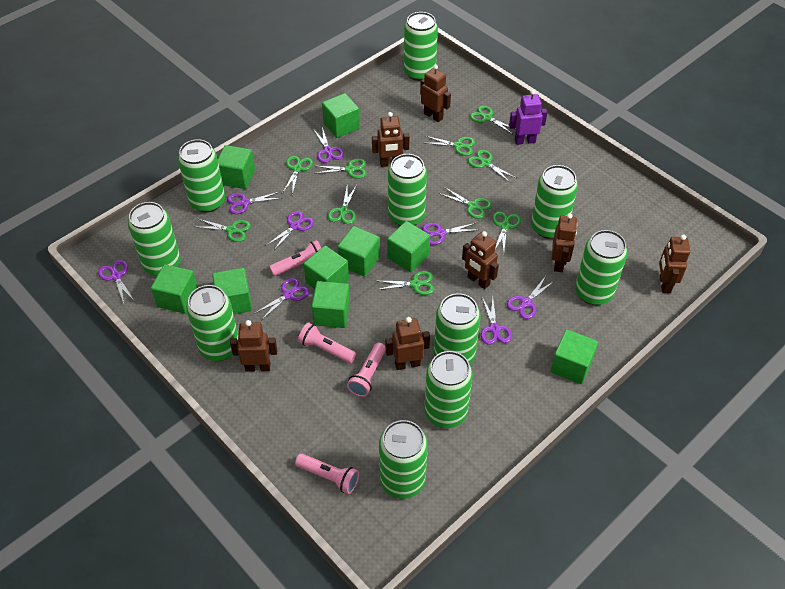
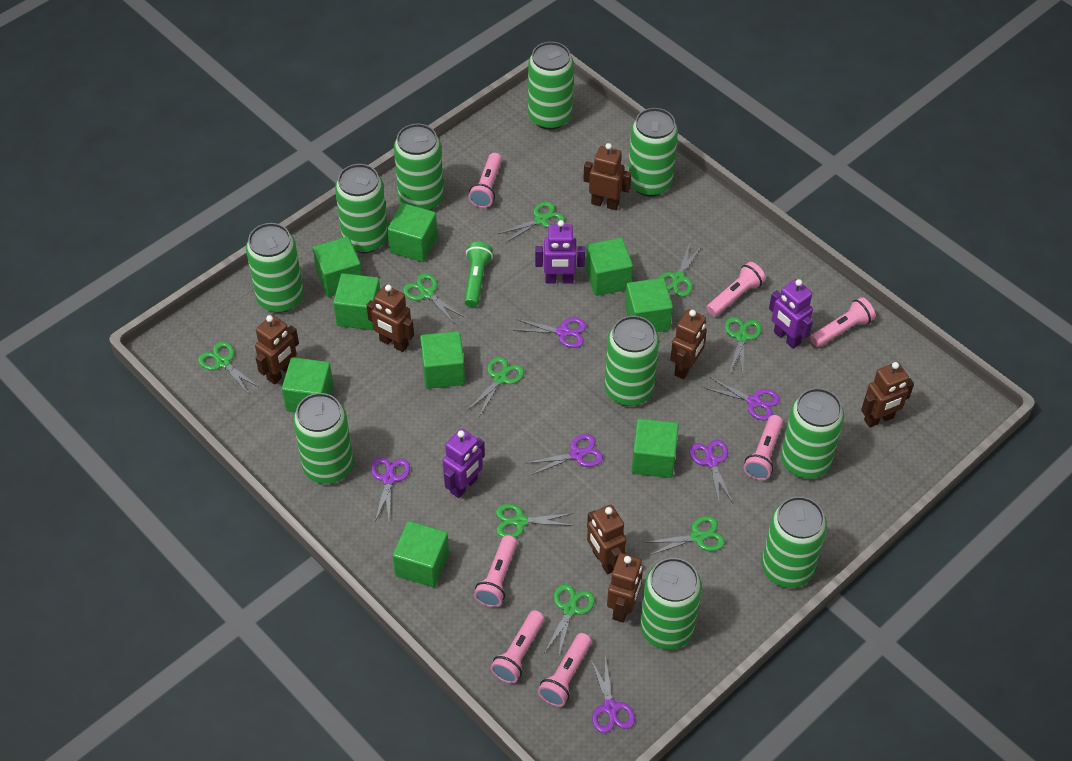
green flashlight: 0 -> 1
green scissors: 10 -> 9
pink flashlight: 4 -> 7
purple robot: 1 -> 3
purple scissors: 8 -> 6

